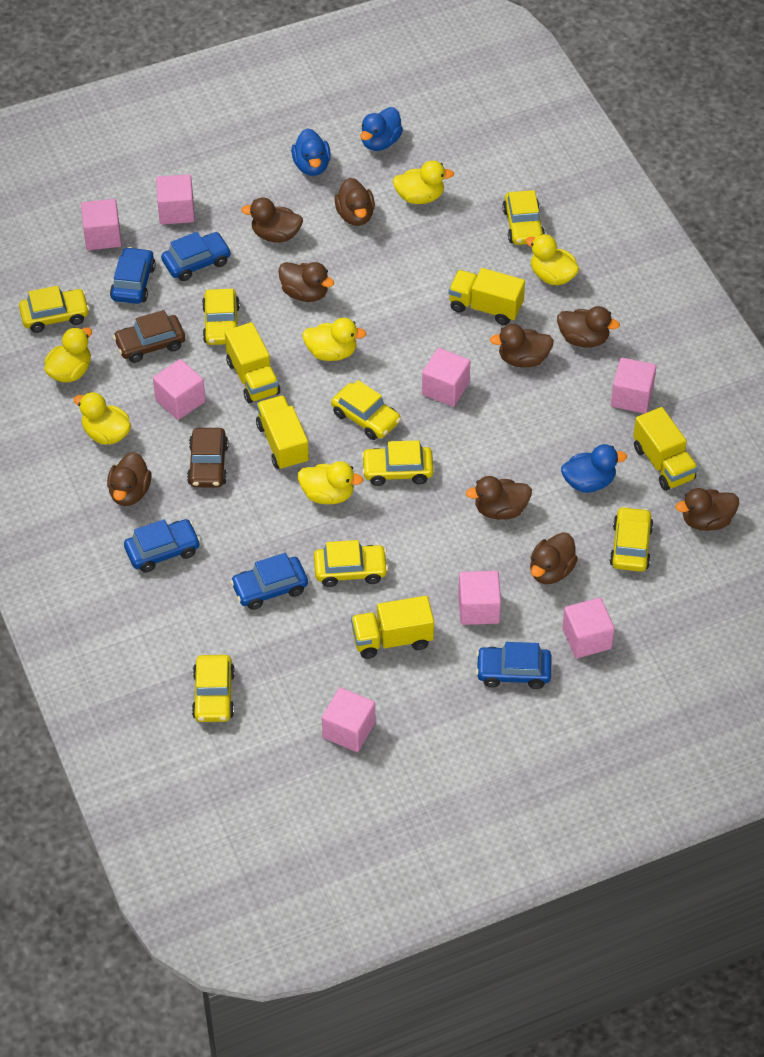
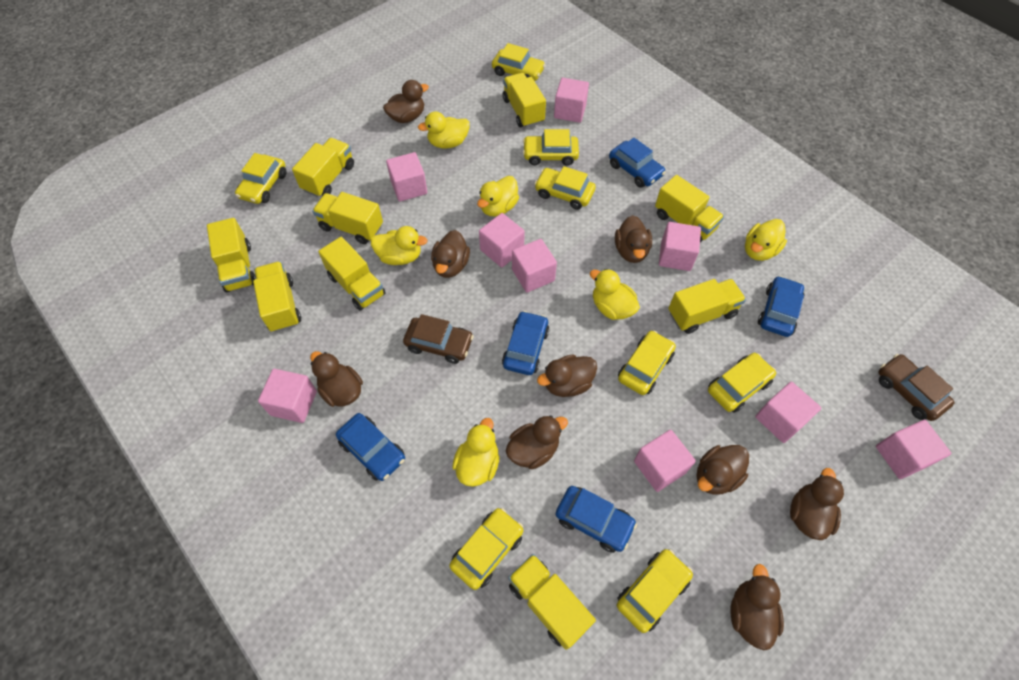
blue duck: 3 -> 0
pink cube: 8 -> 9
yellow truck: 5 -> 9

